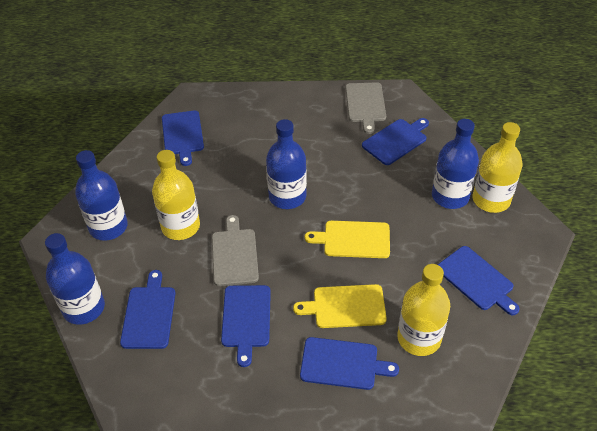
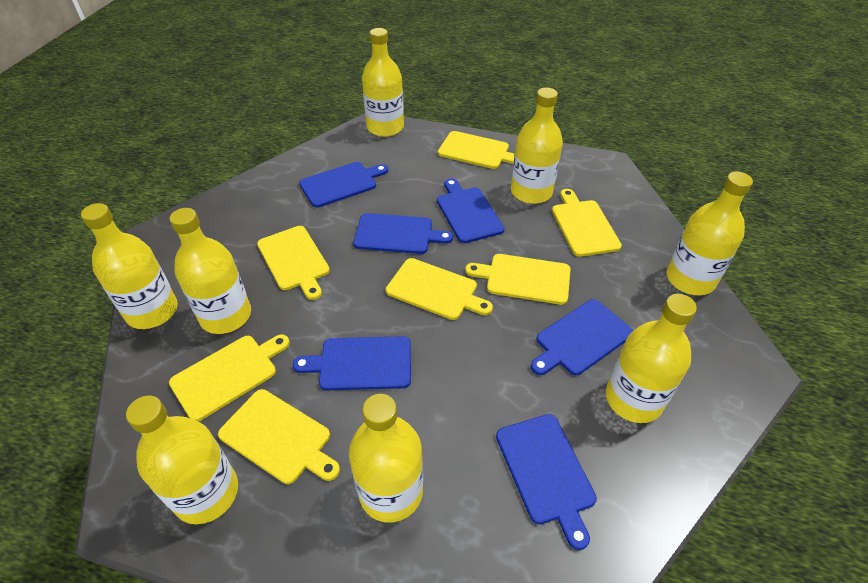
blue bottle: 4 -> 0
grey cutting board: 2 -> 0
yellow bottle: 3 -> 8
yellow cutting board: 2 -> 7

